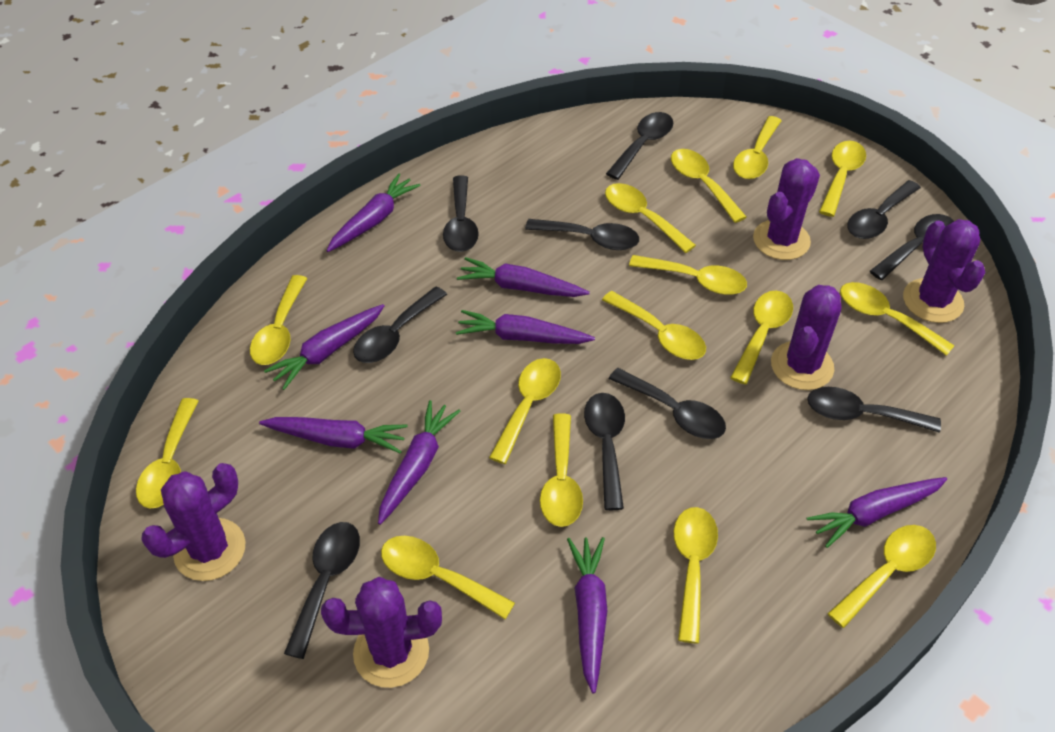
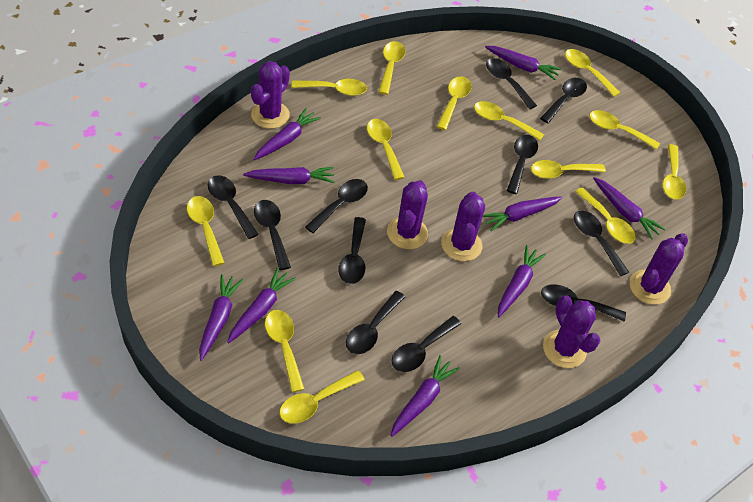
black spoon: 10 -> 11
purple carrot: 8 -> 9
yellow spoon: 15 -> 13

